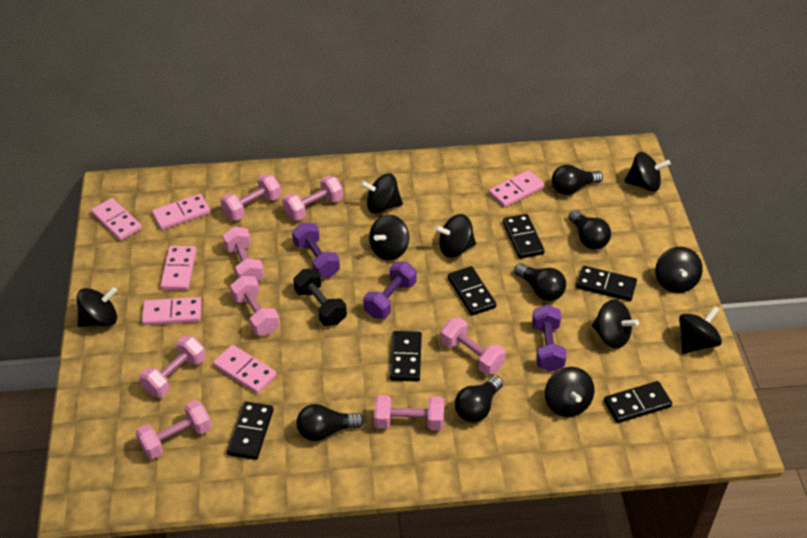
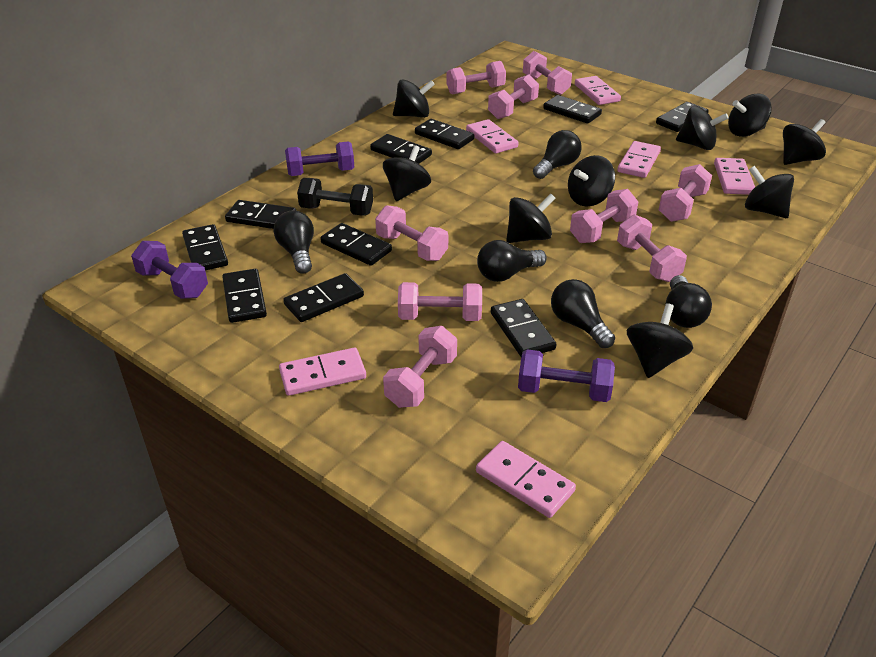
black domino: 6 -> 10
pink dumbbell: 8 -> 9

